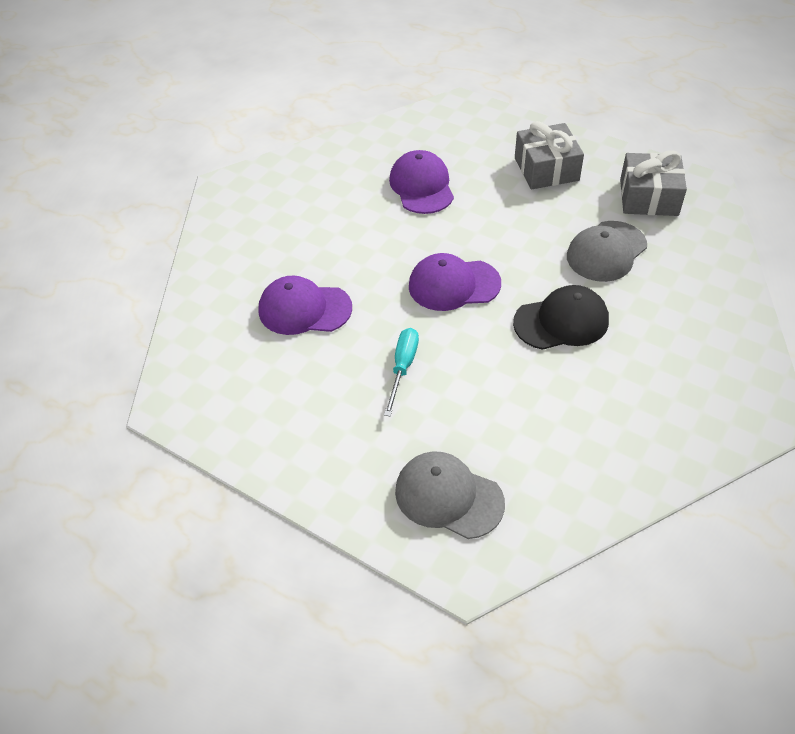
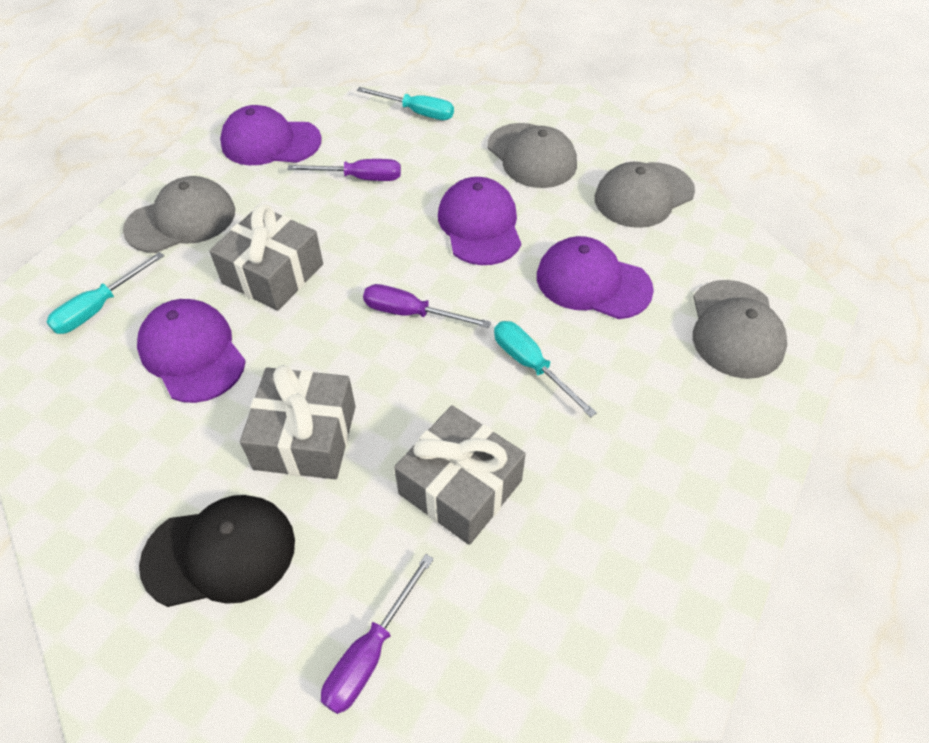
grey cap: 2 -> 4
grey gift: 2 -> 3
purple cap: 3 -> 4
purple screwdriver: 0 -> 3
turquoise screwdriver: 1 -> 3

